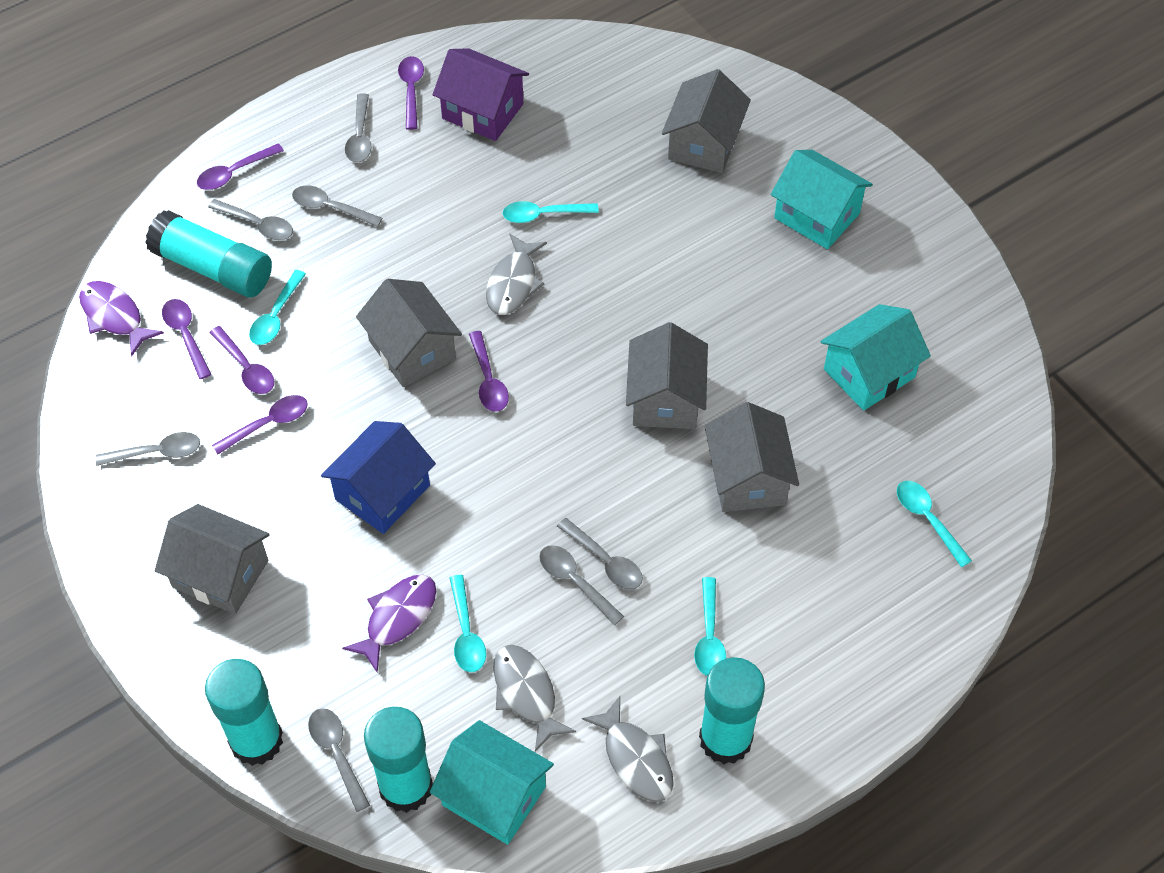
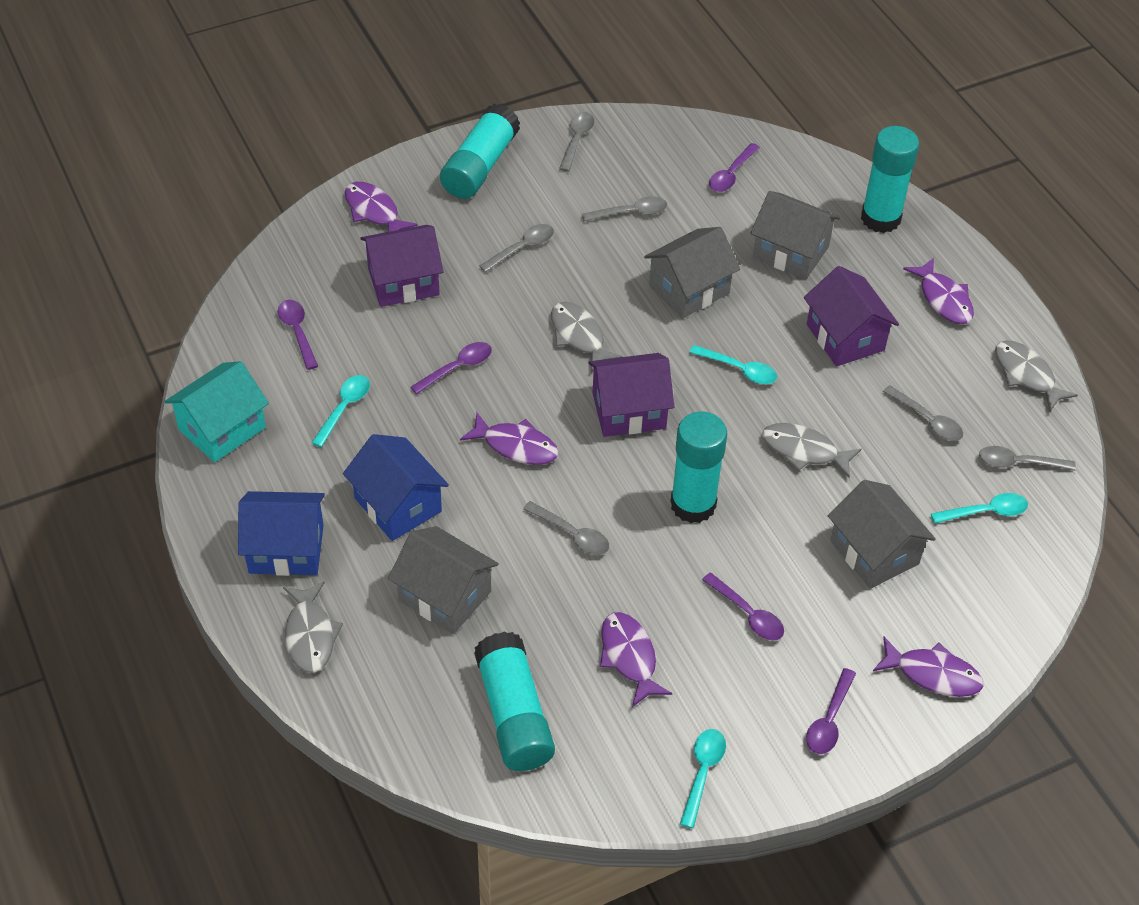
blue house: 1 -> 2
grey fish: 3 -> 4
grey house: 5 -> 4
grey spoon: 7 -> 6
purple fish: 2 -> 5
purple house: 1 -> 3
purple spoon: 6 -> 5
turquoise house: 3 -> 1
turquoise spoon: 5 -> 4

